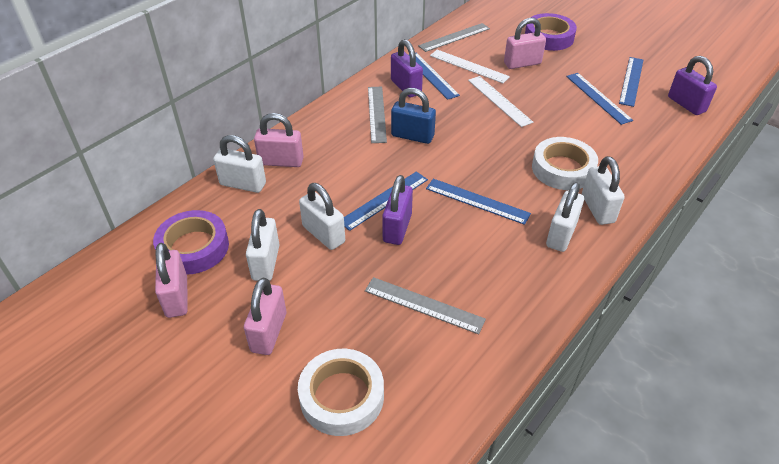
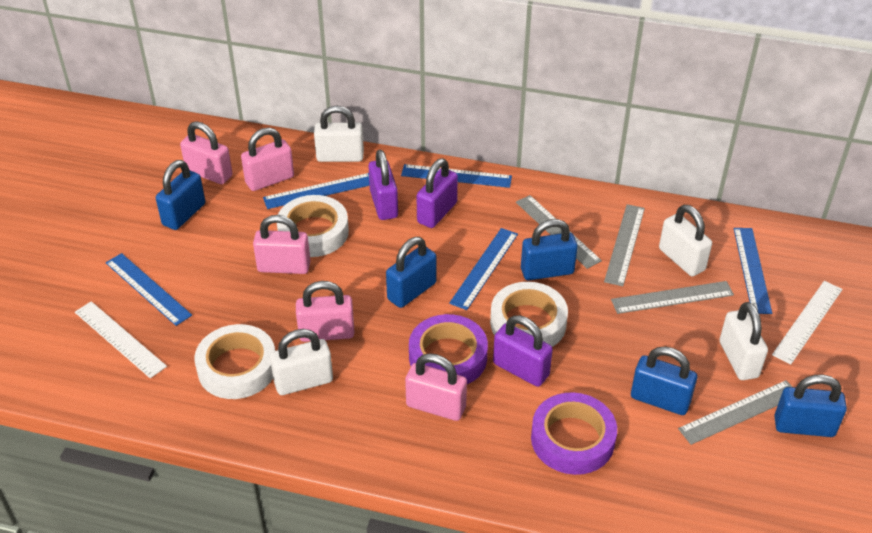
blue padlock: 1 -> 5
grey ruler: 3 -> 4
pink padlock: 4 -> 5
white padlock: 5 -> 4
white tape: 2 -> 3

